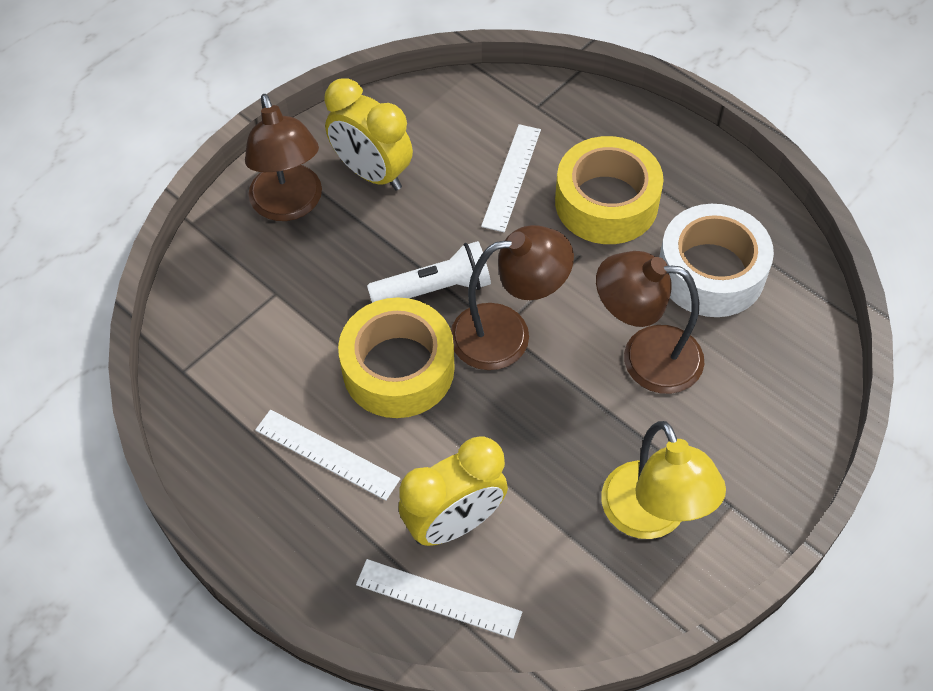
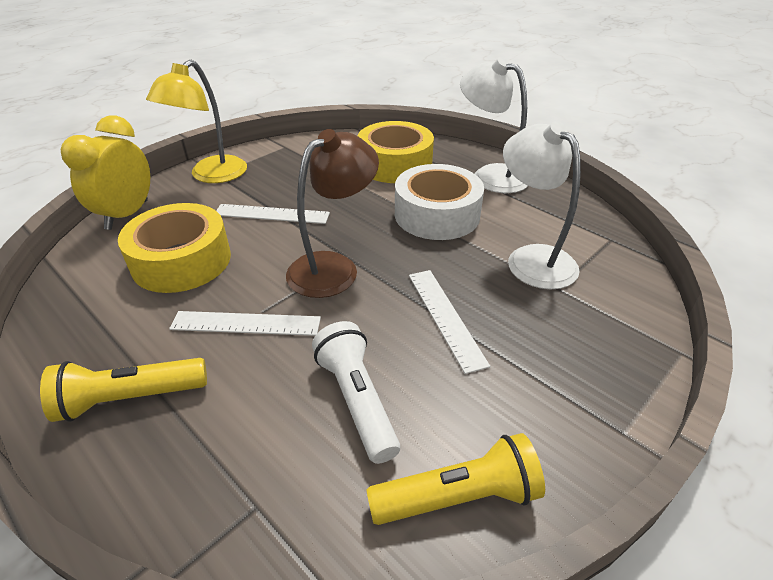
brown lamp: 3 -> 1
white lamp: 0 -> 2
yellow clock: 2 -> 1
yellow flashlight: 0 -> 2

